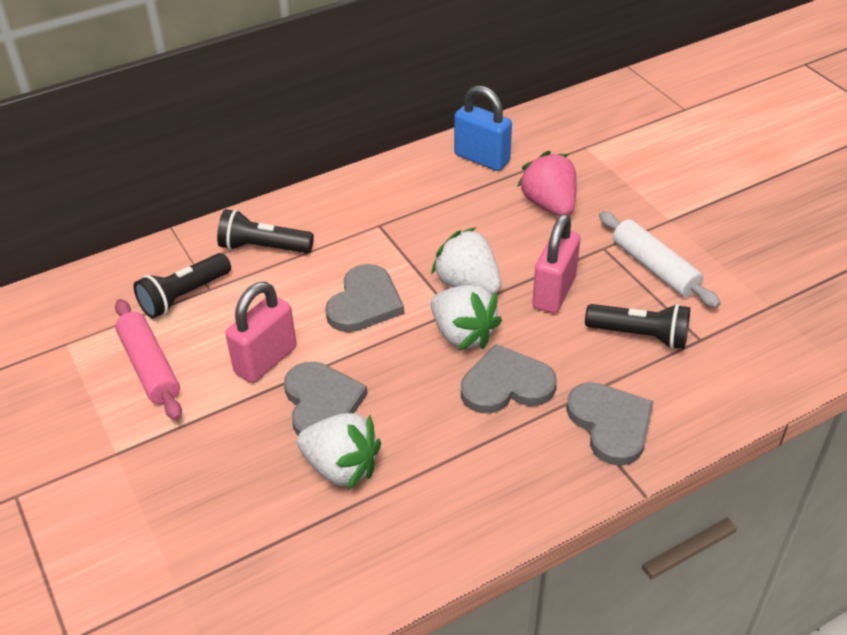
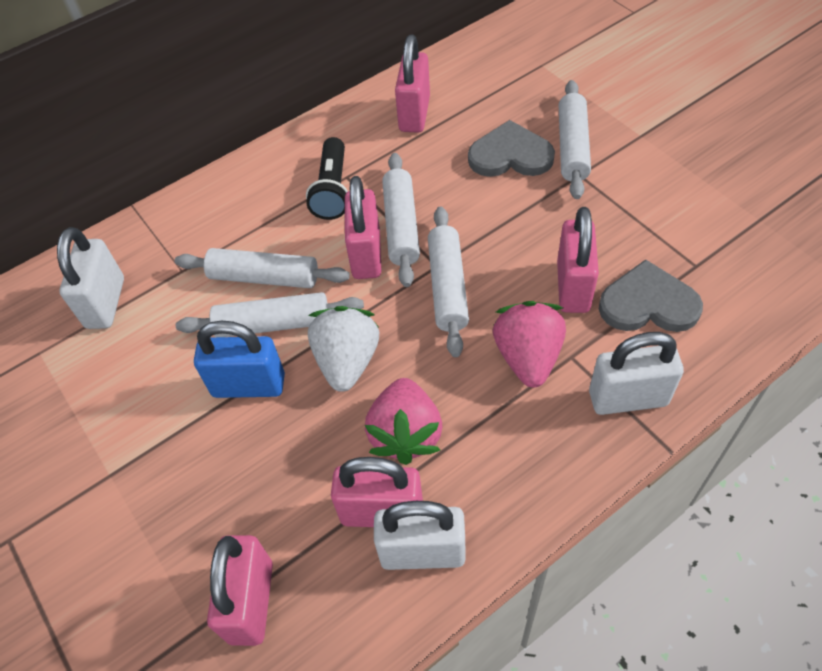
black flashlight: 3 -> 1
grey heart: 4 -> 2
pink padlock: 2 -> 5
pink rolling pin: 1 -> 0
pink strawberry: 1 -> 2
white padlock: 0 -> 3
white rolling pin: 1 -> 5
white strawberry: 3 -> 1

